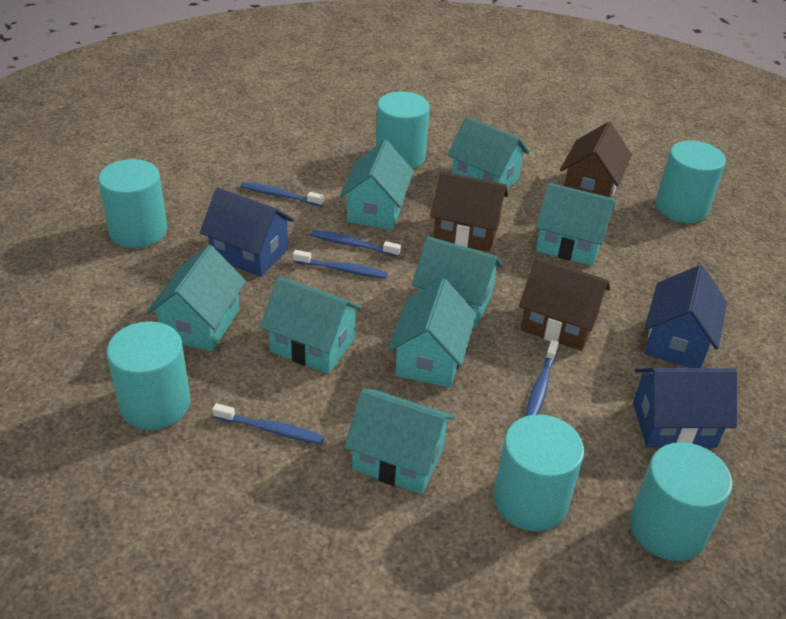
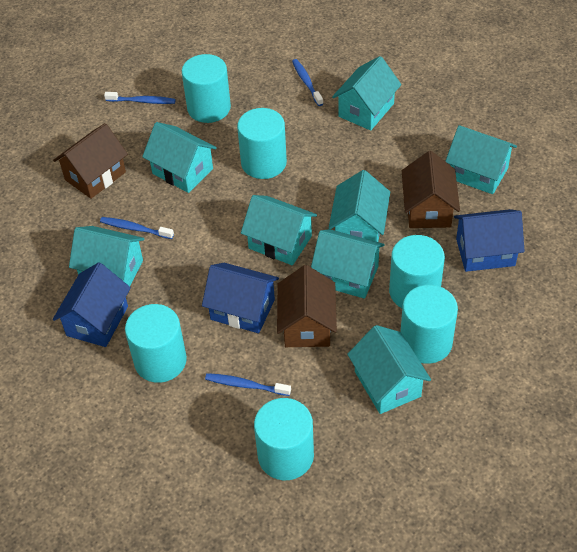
blue toothbrush: 5 -> 4

